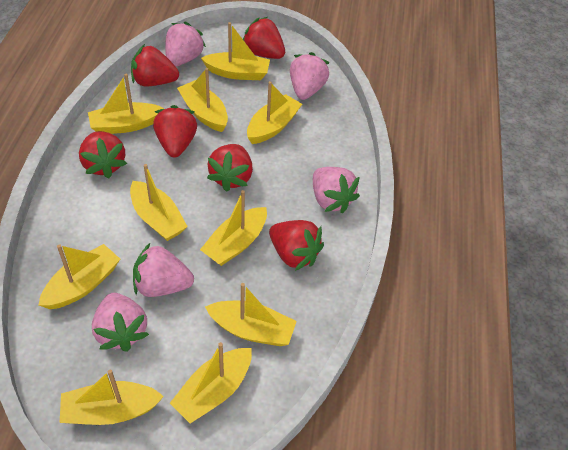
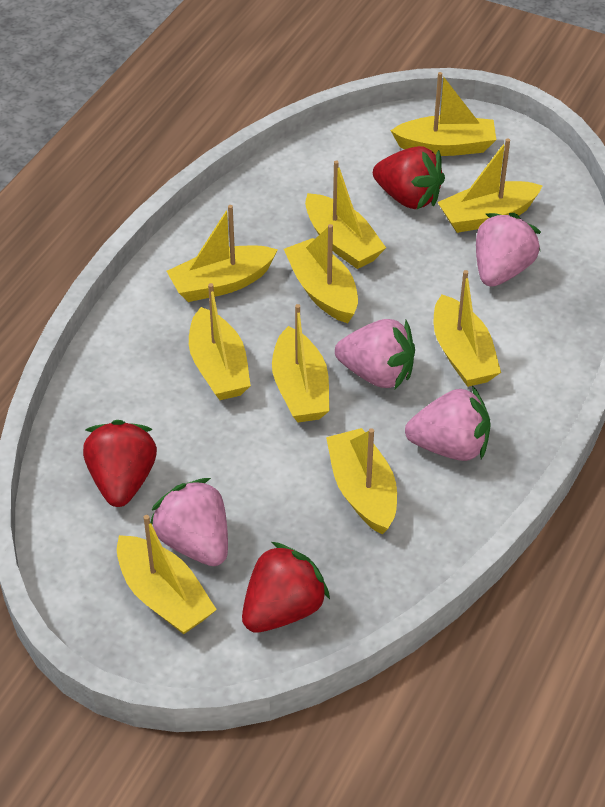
pink strawberry: 5 -> 4
red strawberry: 6 -> 3

